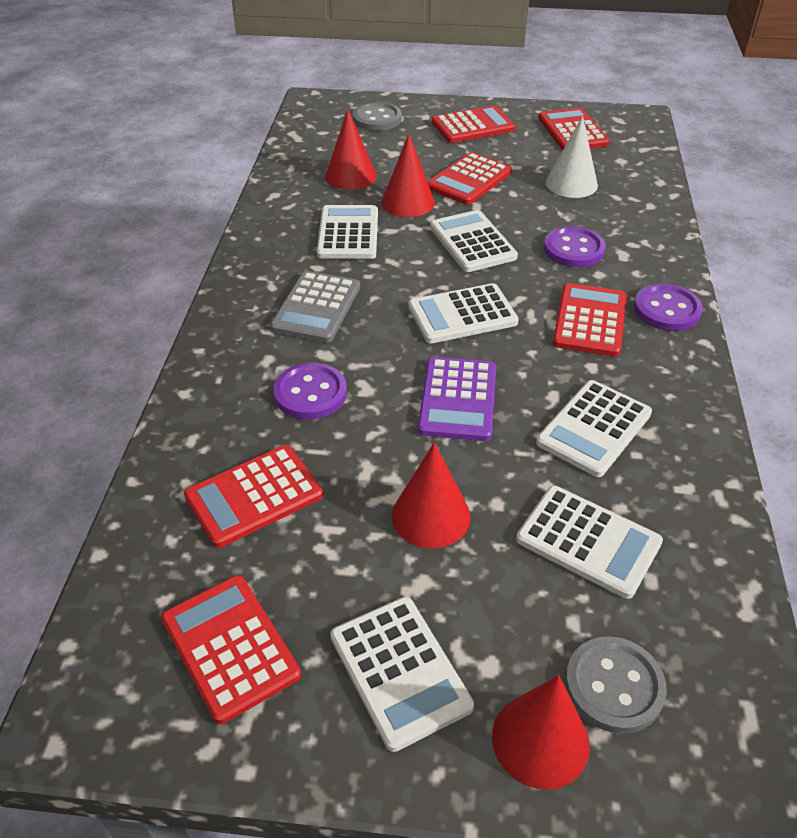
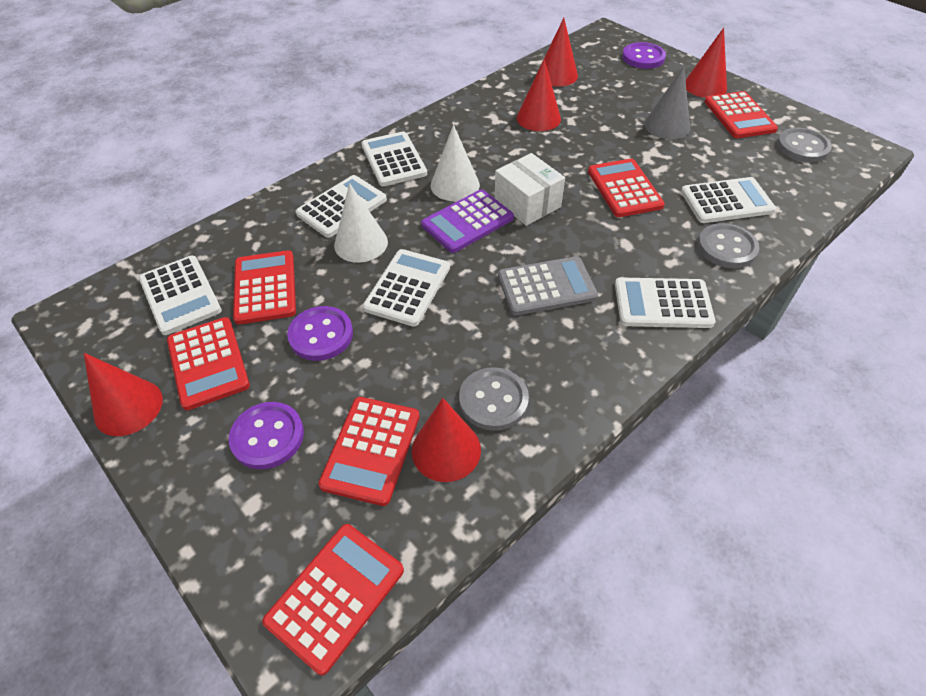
grey button: 2 -> 3
grey cone: 0 -> 1
red cone: 4 -> 5
white box: 0 -> 1
white cone: 1 -> 2

